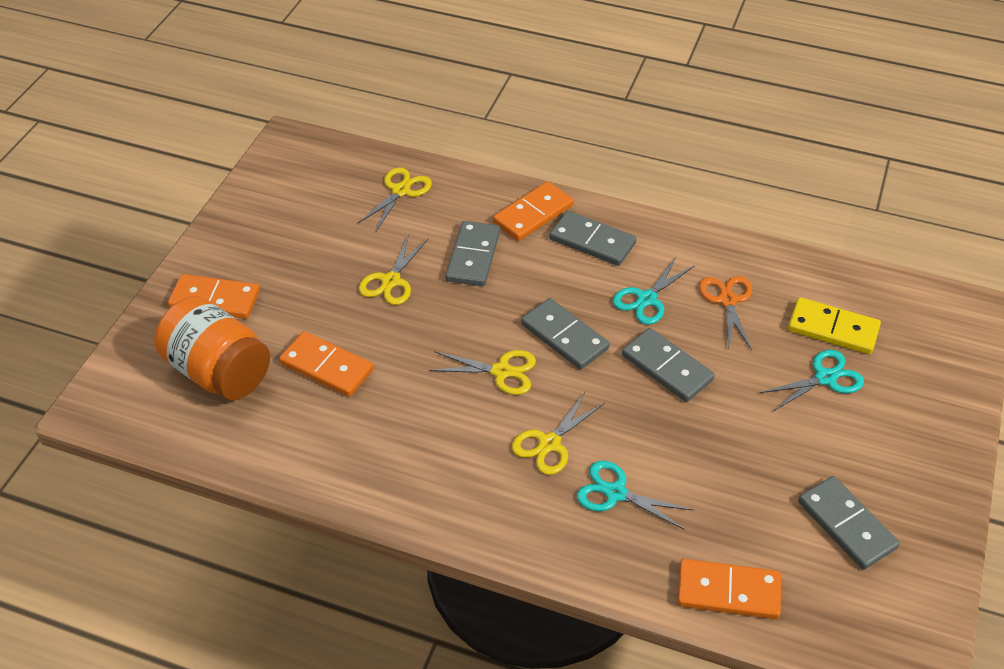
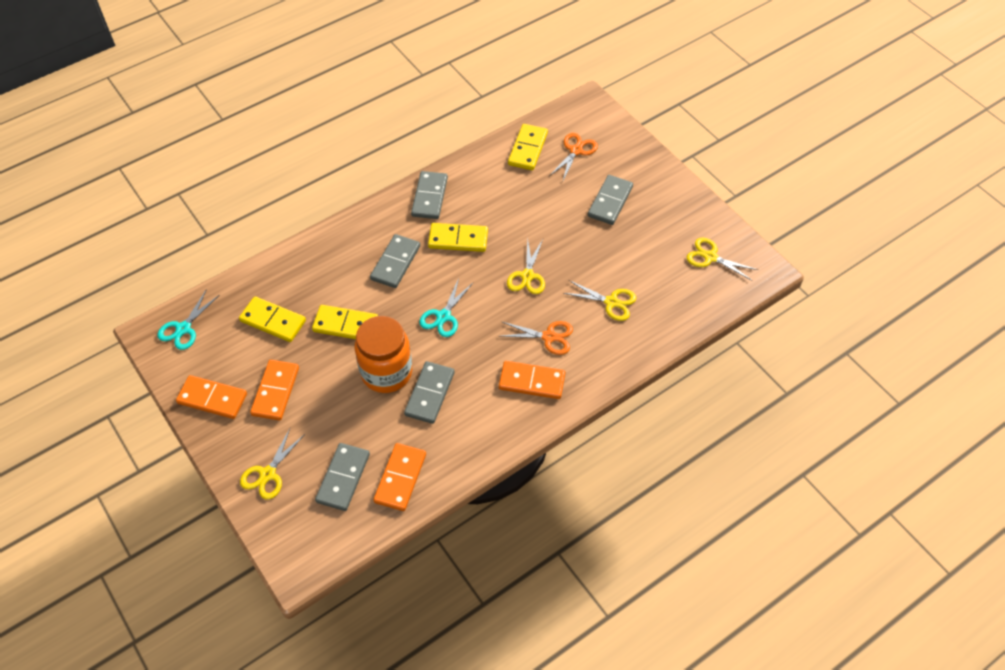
orange scissors: 1 -> 2
turquoise scissors: 3 -> 2
yellow domino: 1 -> 4

